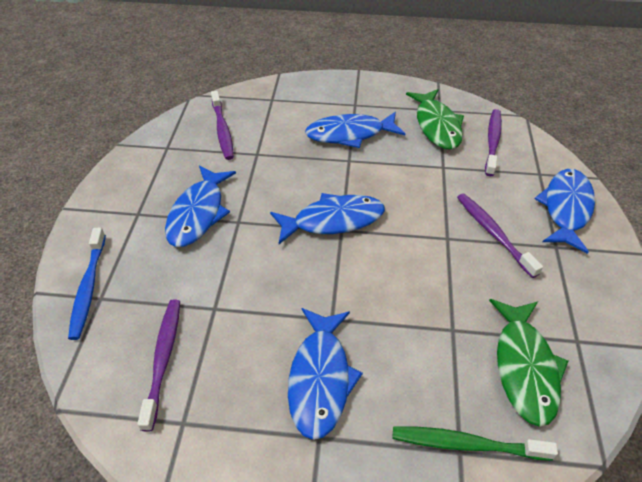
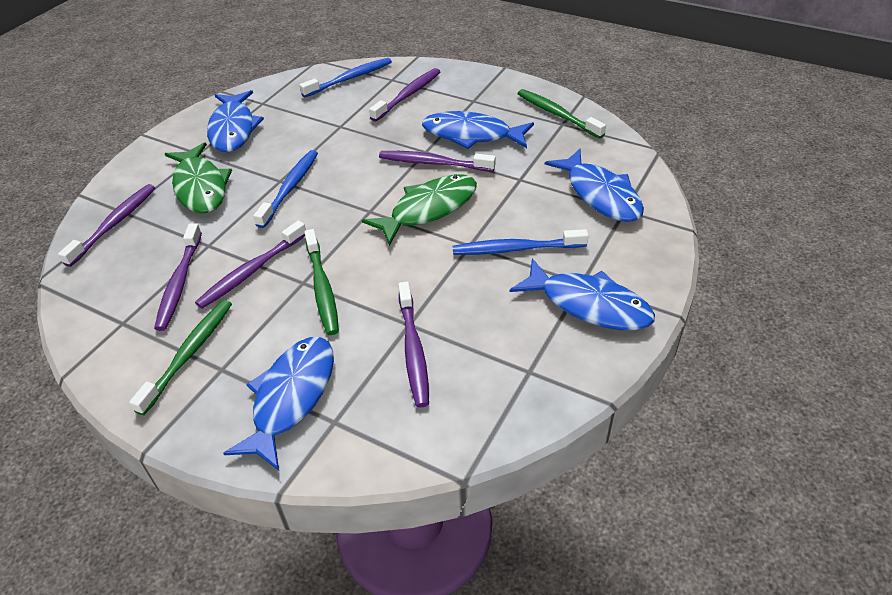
blue toothbrush: 1 -> 3
green toothbrush: 1 -> 3
purple toothbrush: 4 -> 6

